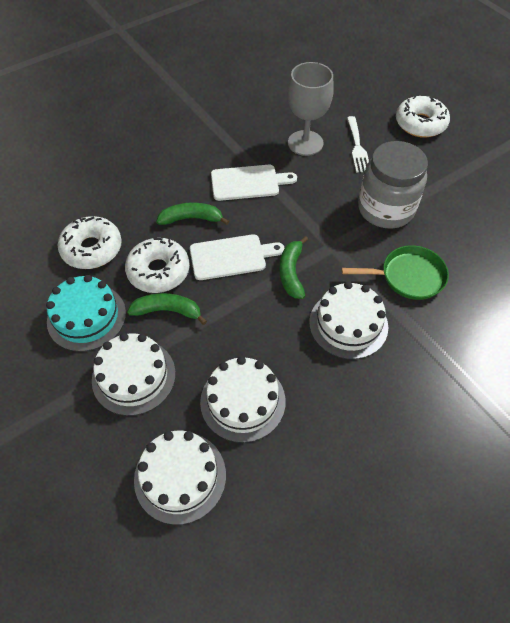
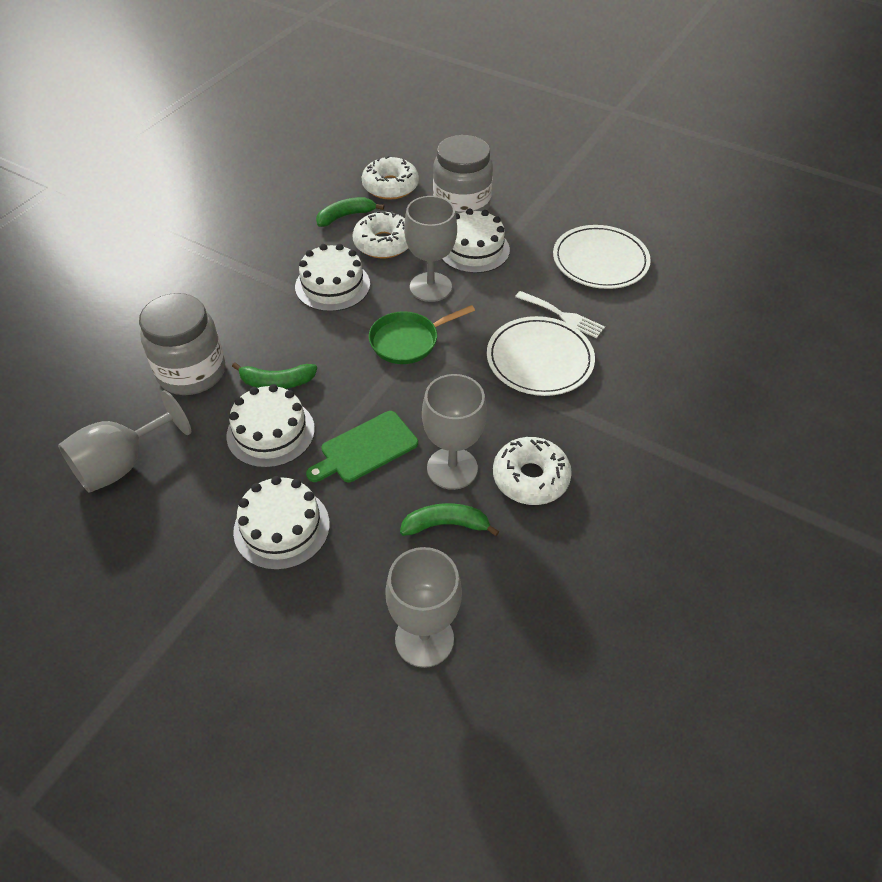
green cutting board: 0 -> 1
grey goblet: 1 -> 4
grey jar: 1 -> 2
turquoise cake: 1 -> 0
white cutting board: 2 -> 0
white plate: 0 -> 2

